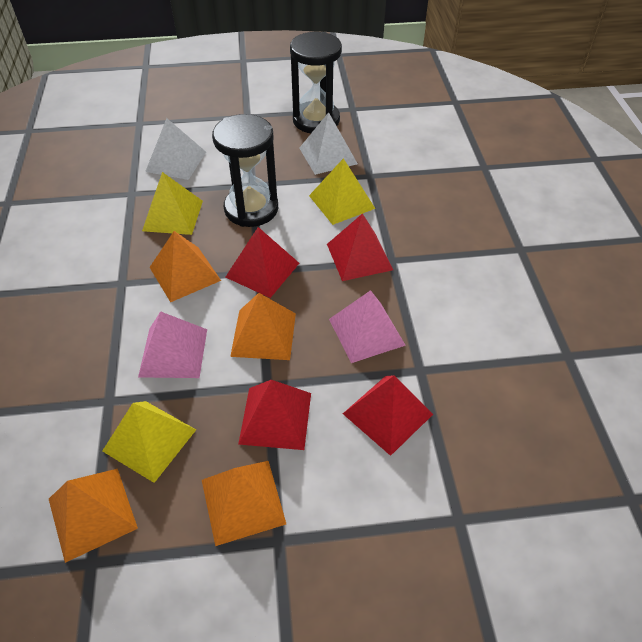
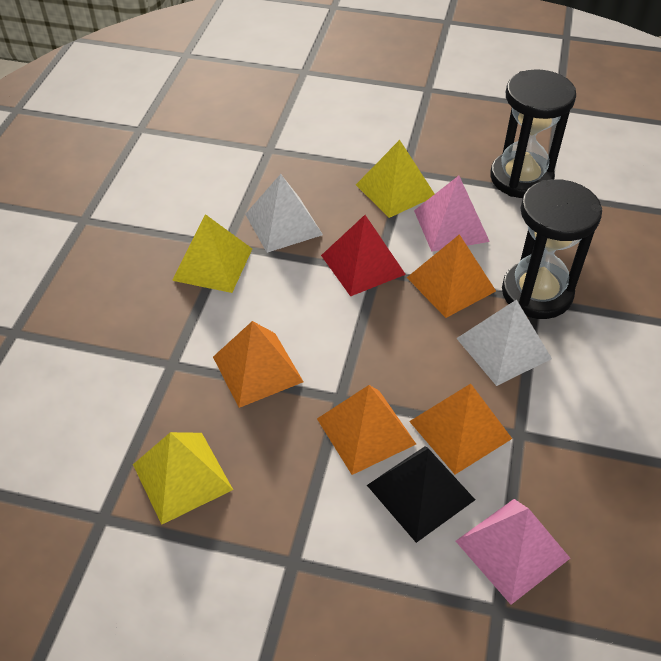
black pyramid: 0 -> 1
red pyramid: 4 -> 1

